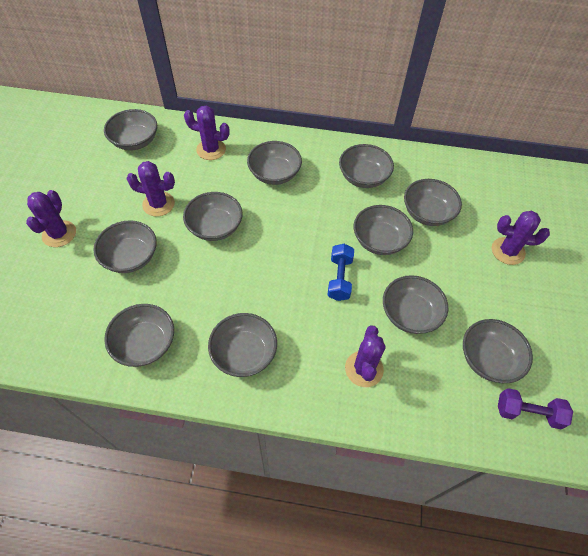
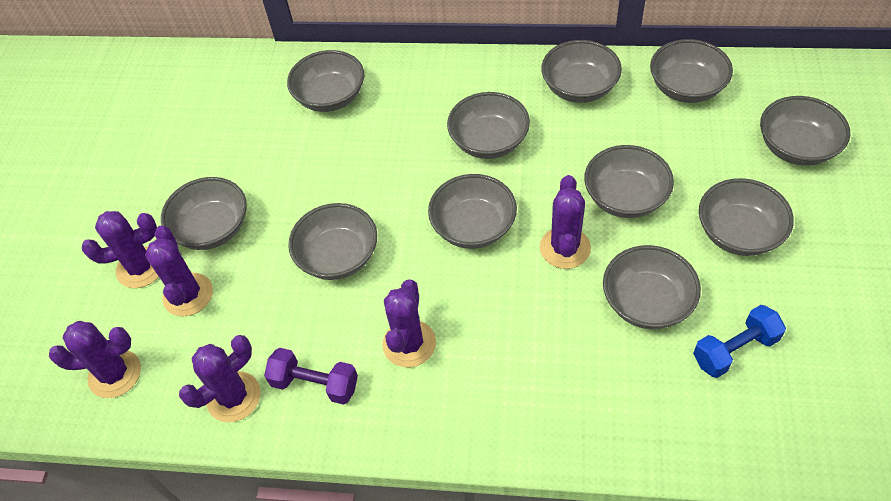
purple cactus: 5 -> 6

